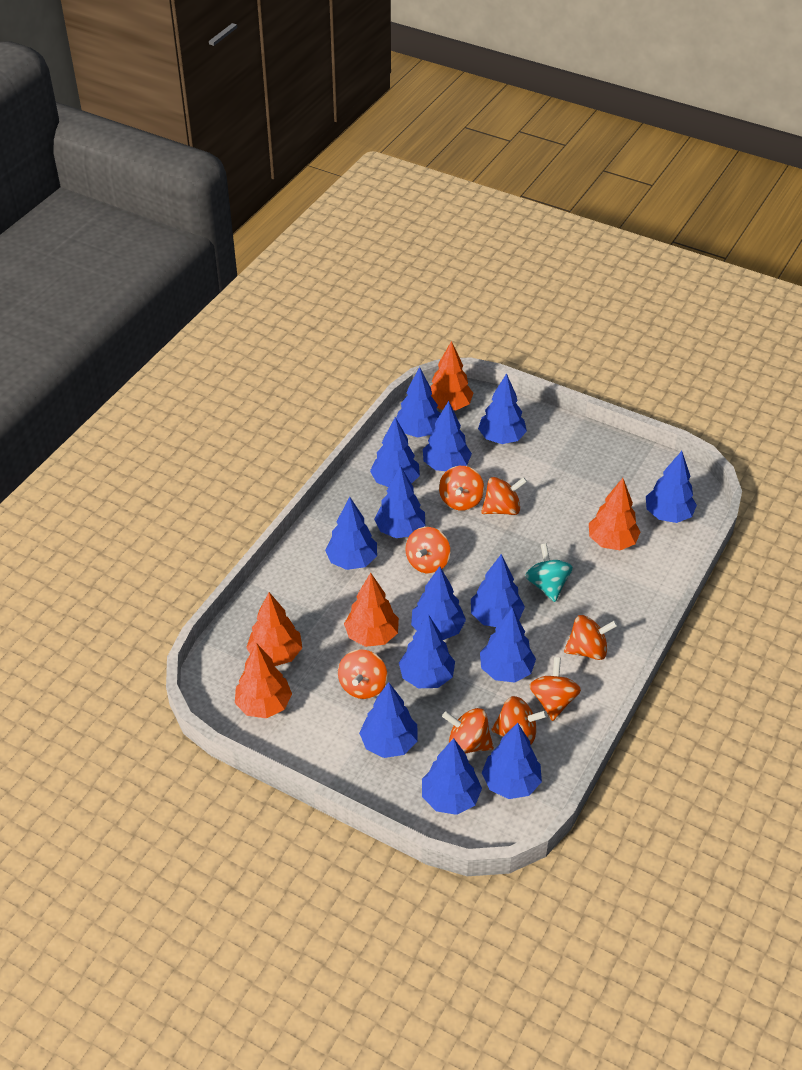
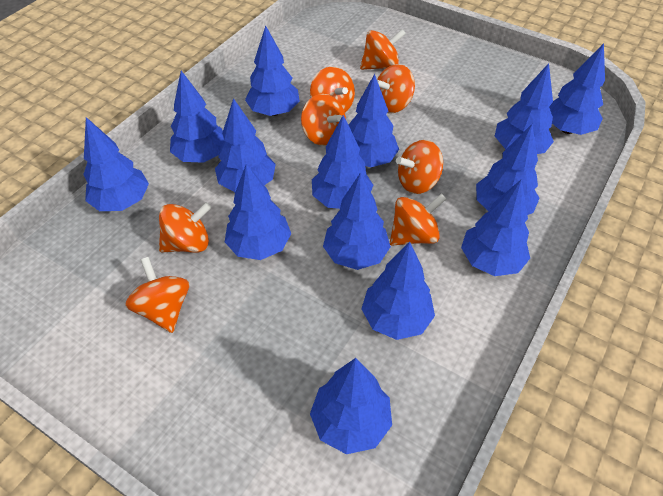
orange tree: 5 -> 0
turquoise spinning top: 1 -> 0

